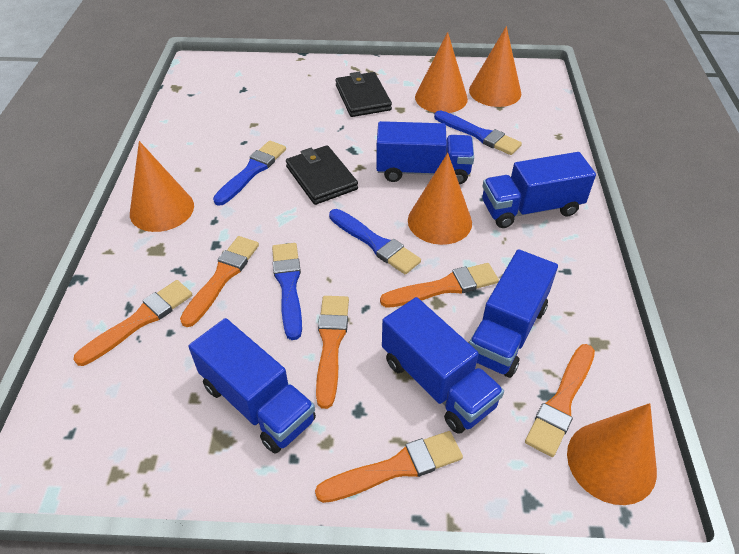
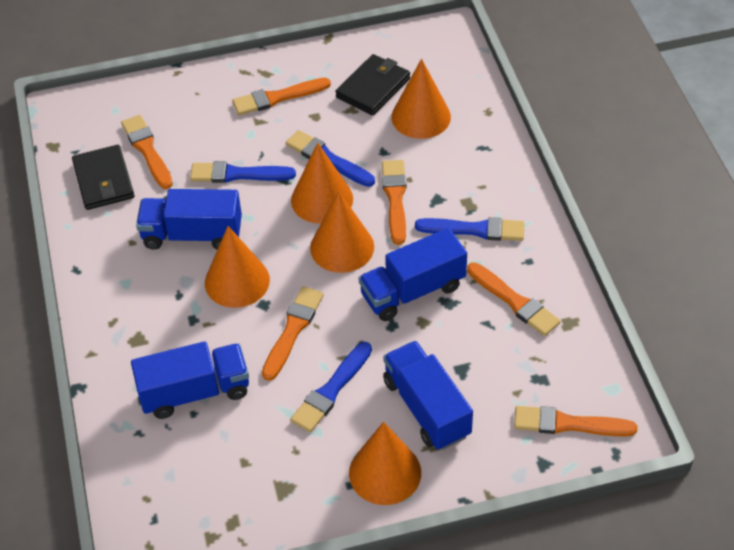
blue truck: 5 -> 4

